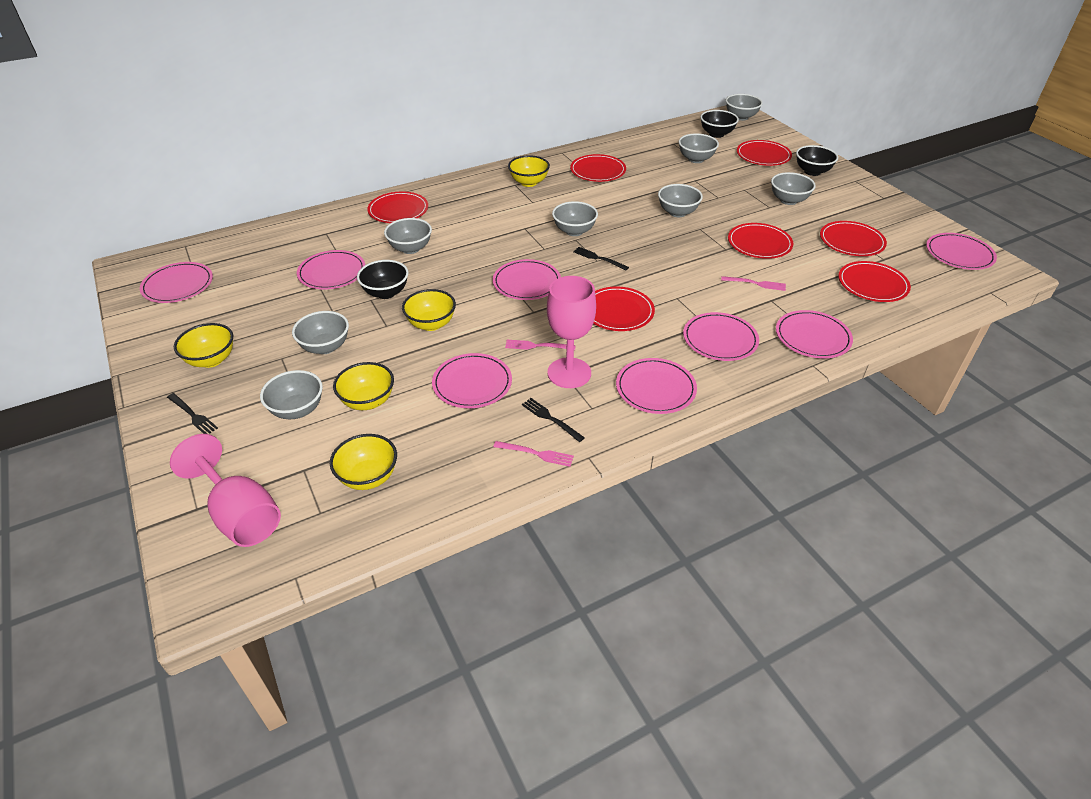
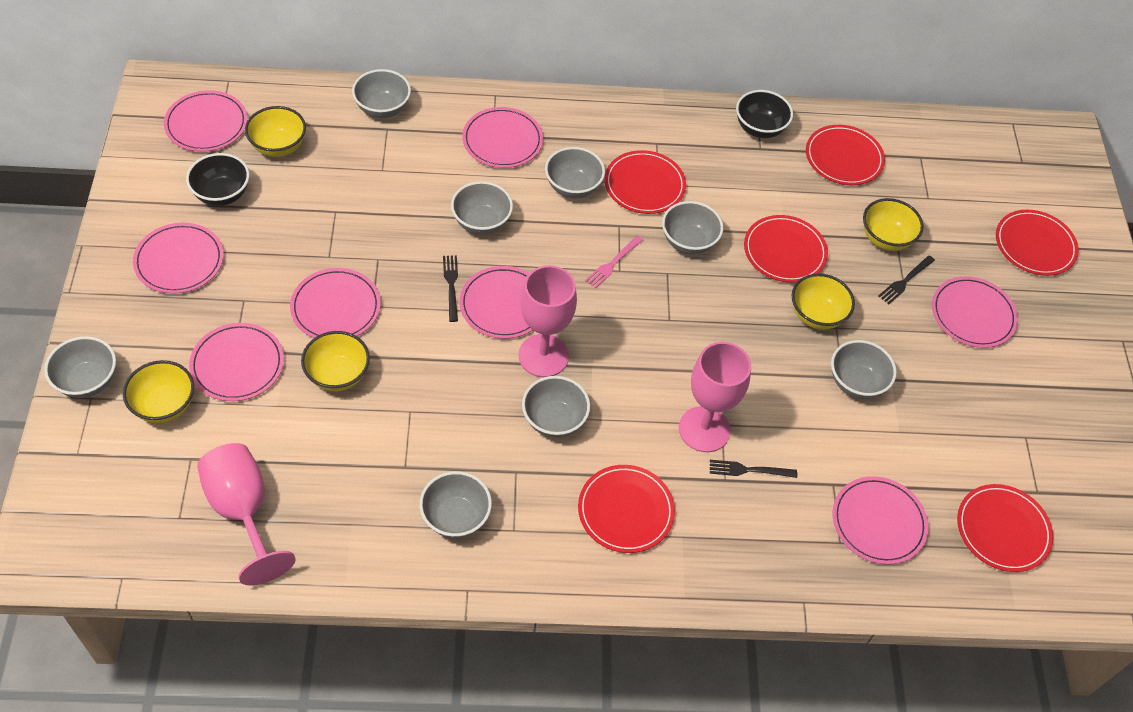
black bowl: 3 -> 2
pink fork: 3 -> 1
pink goblet: 2 -> 3
red plate: 7 -> 6

